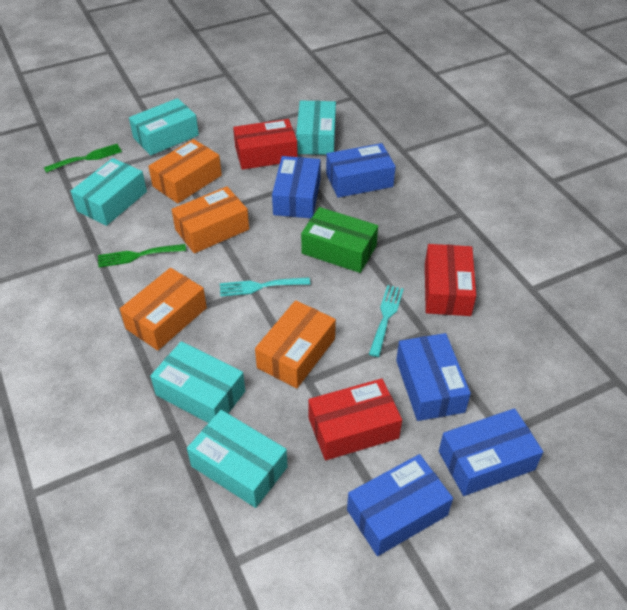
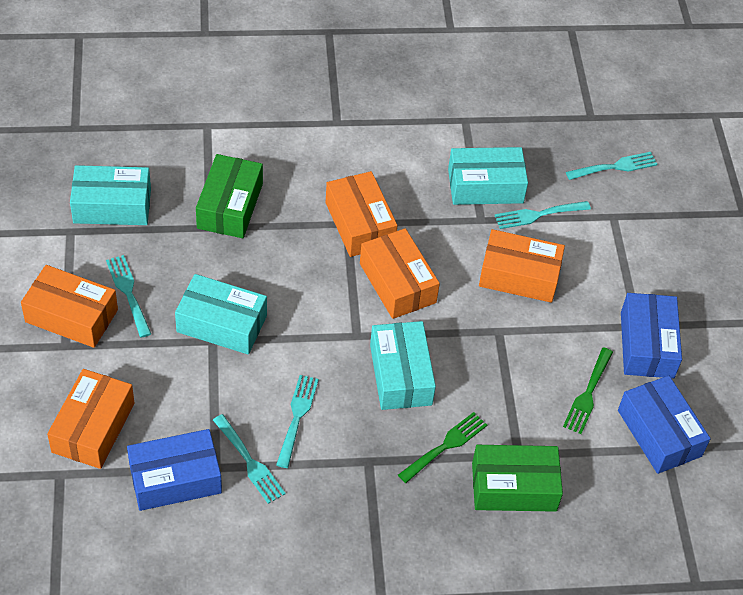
blue box: 5 -> 3
green box: 1 -> 2
orange box: 4 -> 5
red box: 3 -> 0
turquoise box: 5 -> 4
turquoise fork: 2 -> 5

